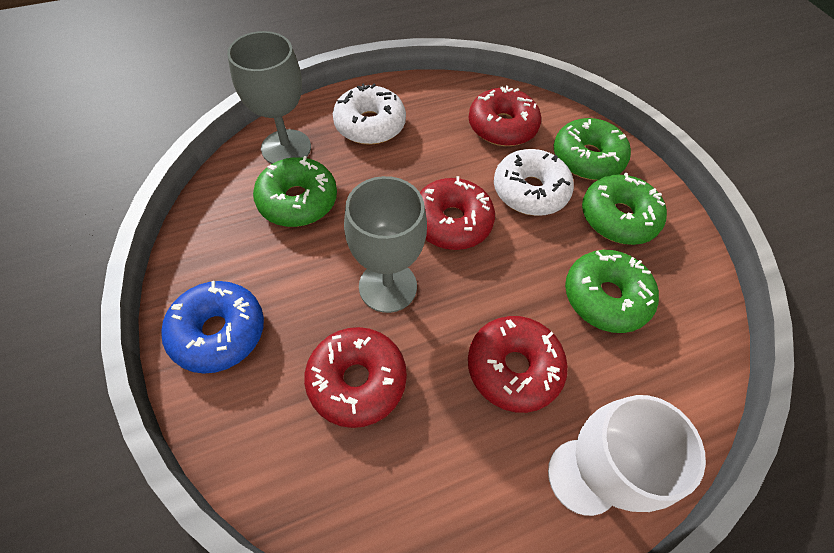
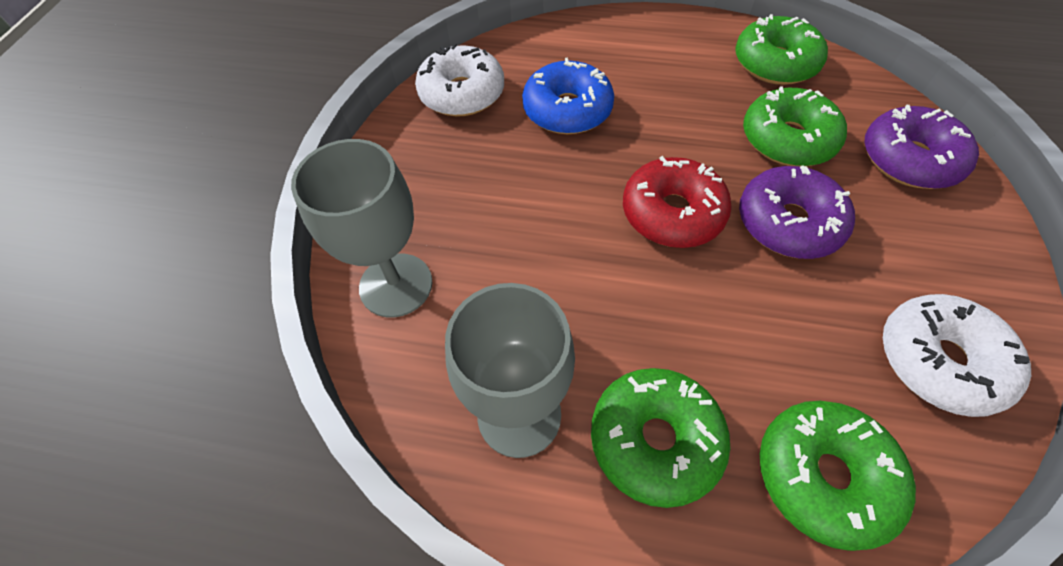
purple donut: 0 -> 2
red donut: 4 -> 1
white goblet: 1 -> 0

